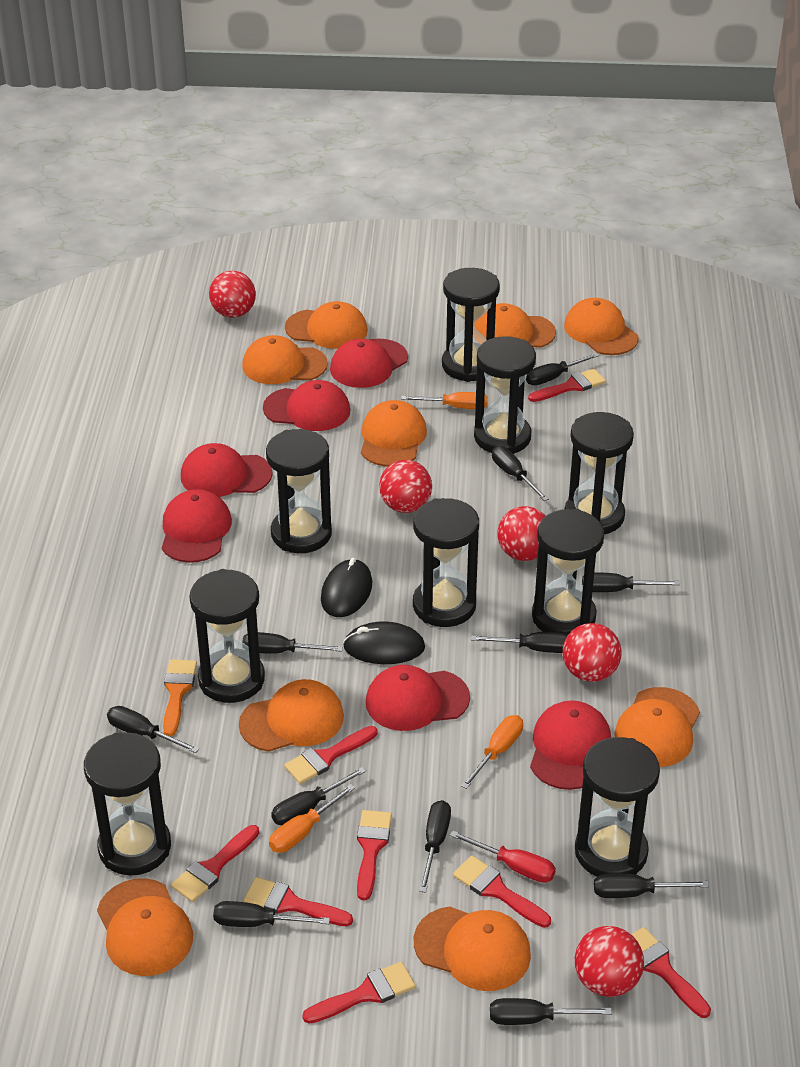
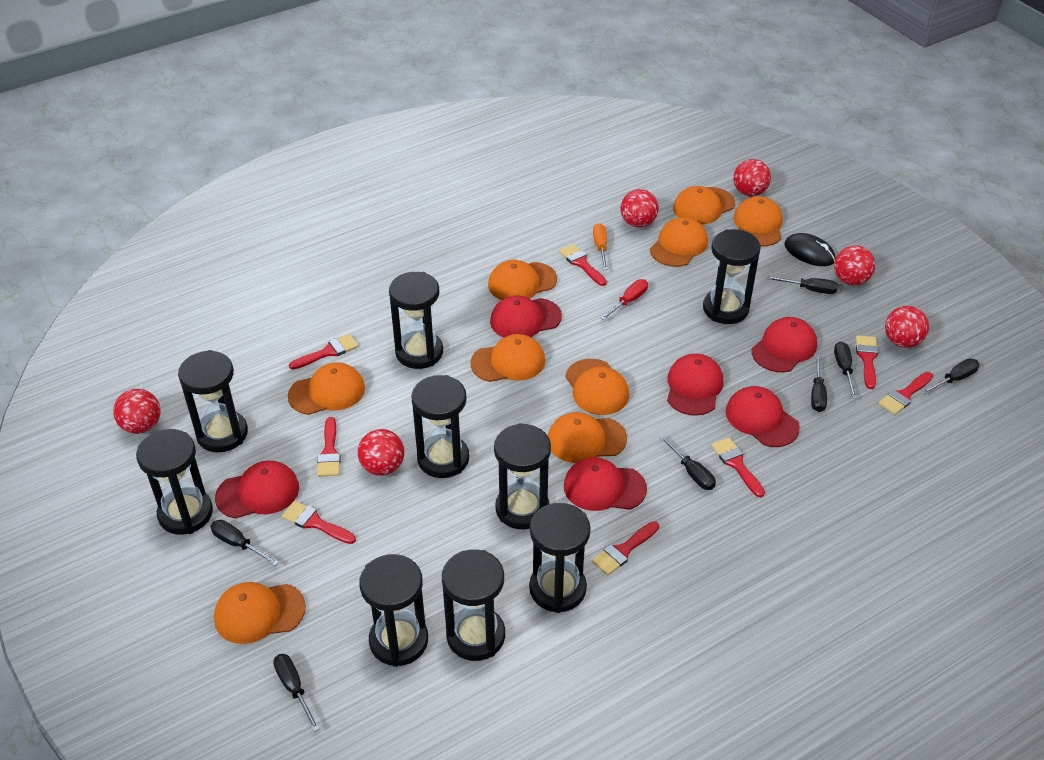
black mouse: 2 -> 1
black screwdriver: 11 -> 7
orange brush: 1 -> 0
orange screwdriver: 3 -> 1
red ball: 5 -> 6

